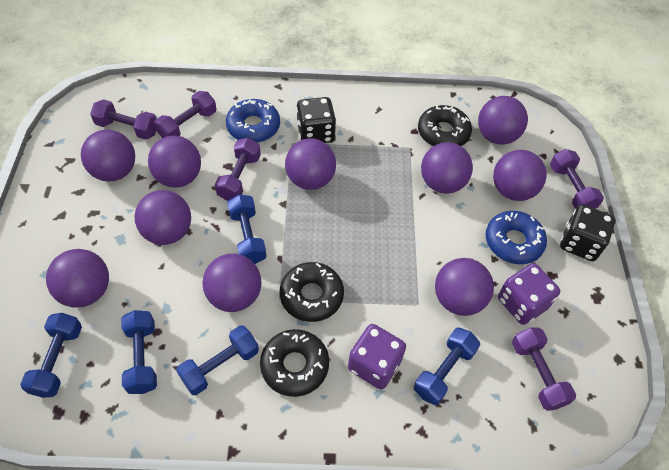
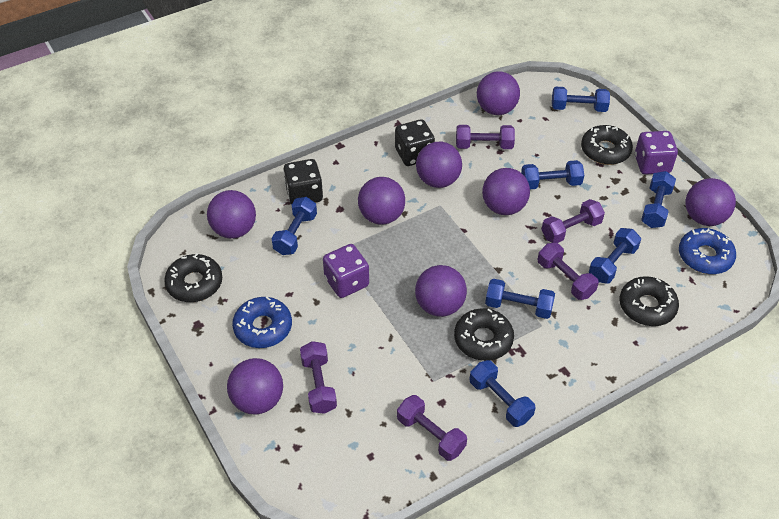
black donut: 3 -> 4
blue dumbbell: 5 -> 7
purple ball: 10 -> 8

